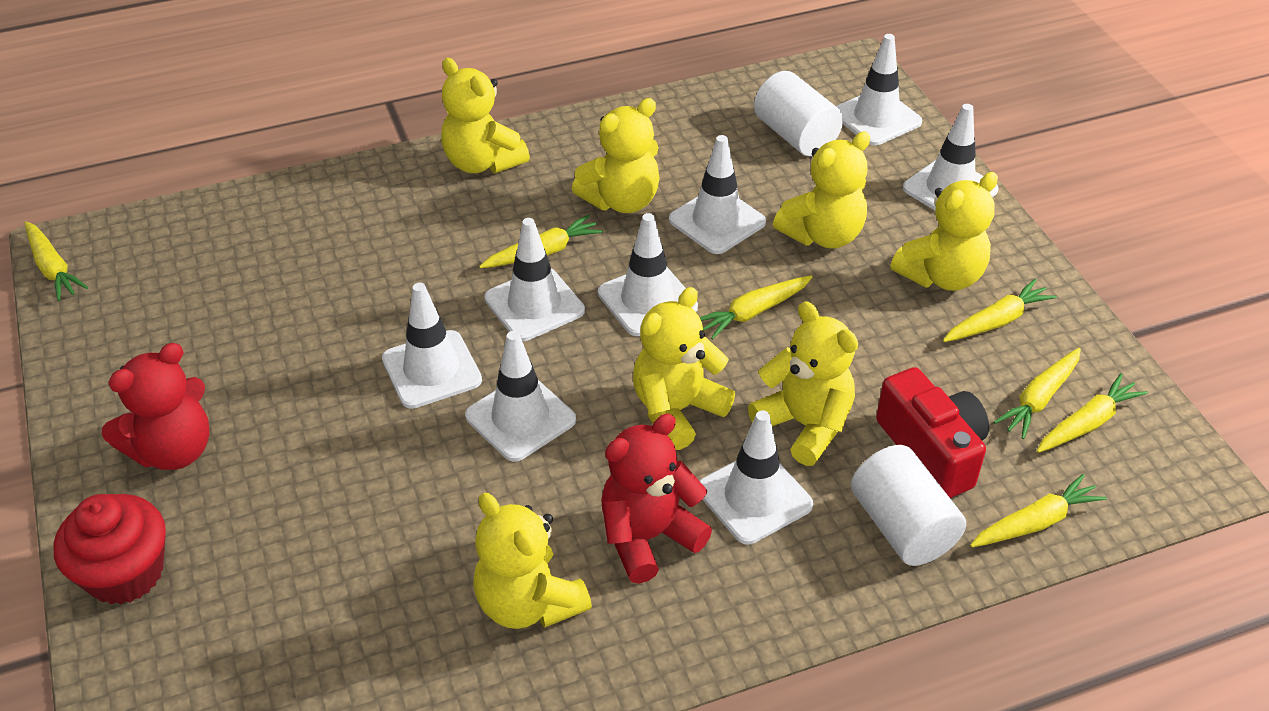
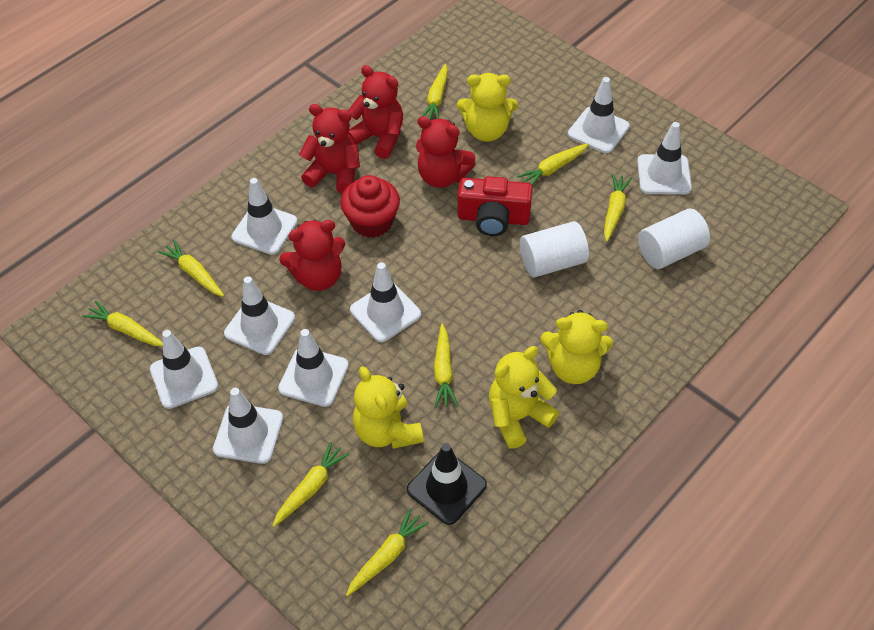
black traffic cone: 0 -> 1
red teddy bear: 2 -> 4
yellow carrot: 7 -> 8
yellow teddy bear: 7 -> 4

